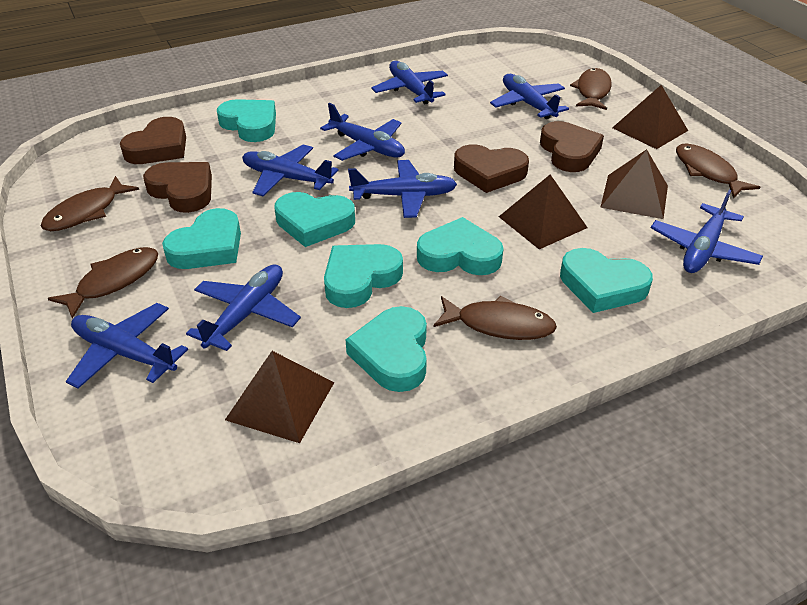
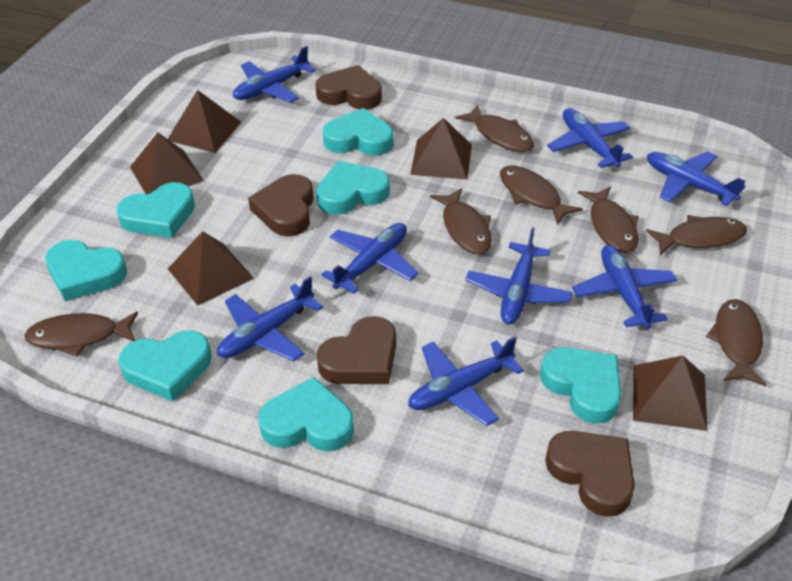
brown fish: 5 -> 7
brown pyramid: 4 -> 5

